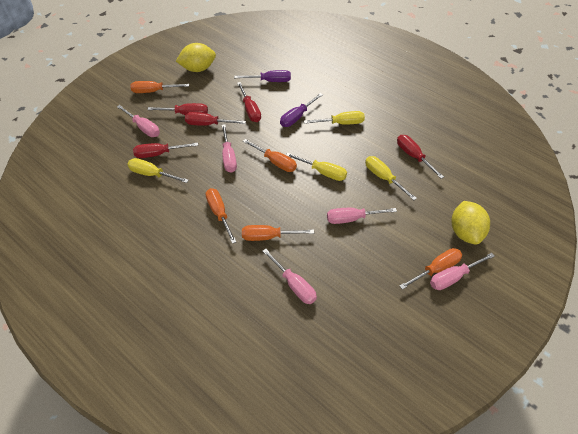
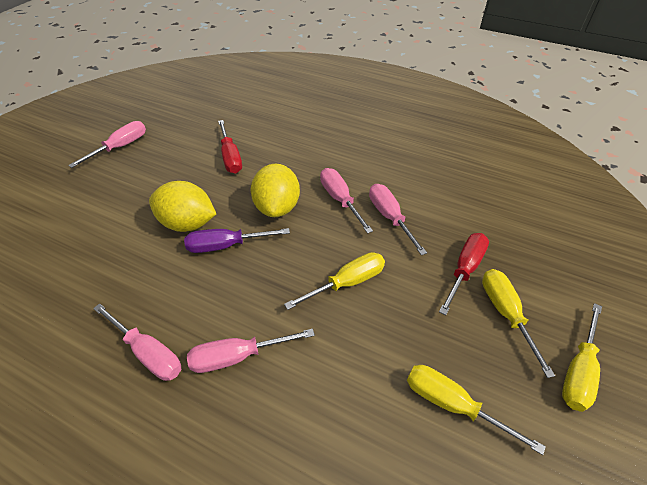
orange screwdriver: 5 -> 0
purple screwdriver: 2 -> 1
red screwdriver: 5 -> 2

